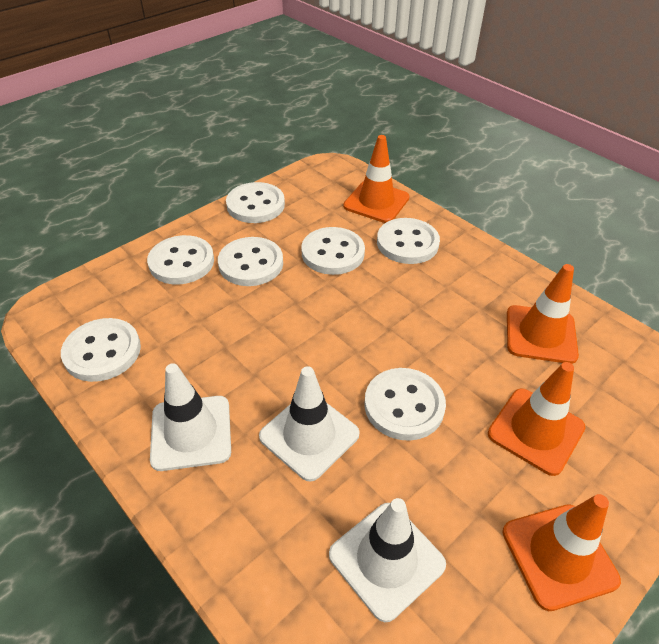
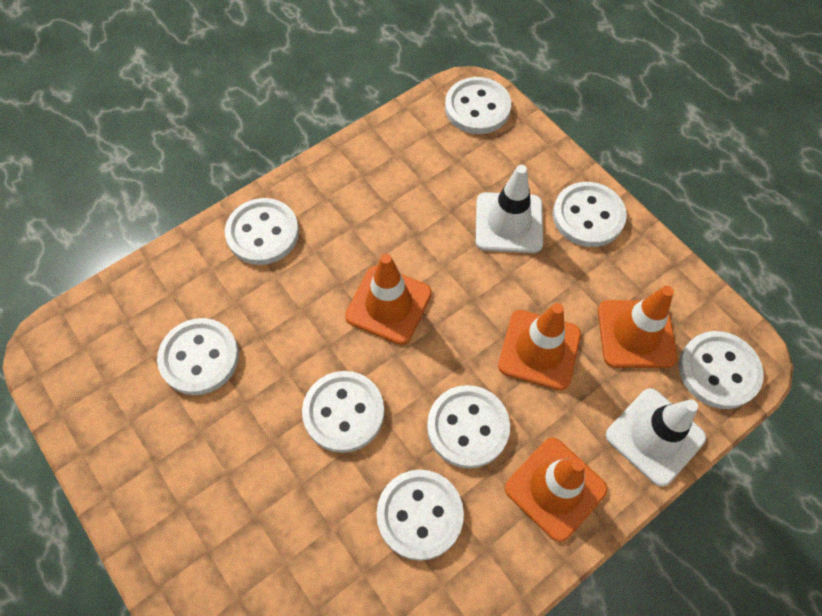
white button: 7 -> 8
white traffic cone: 3 -> 2

